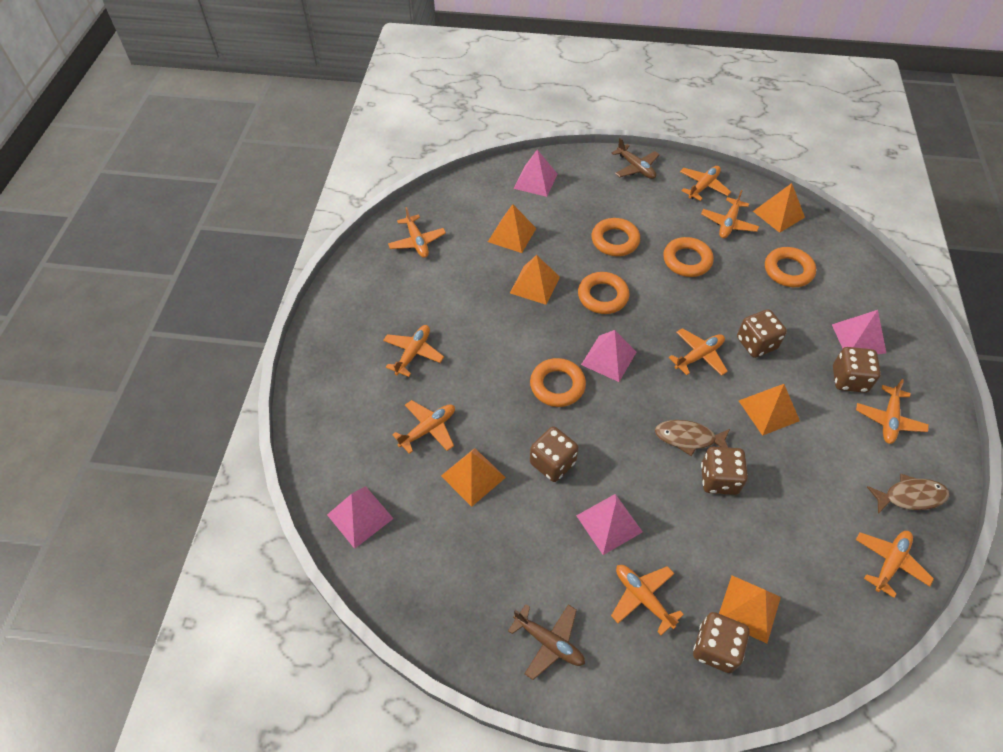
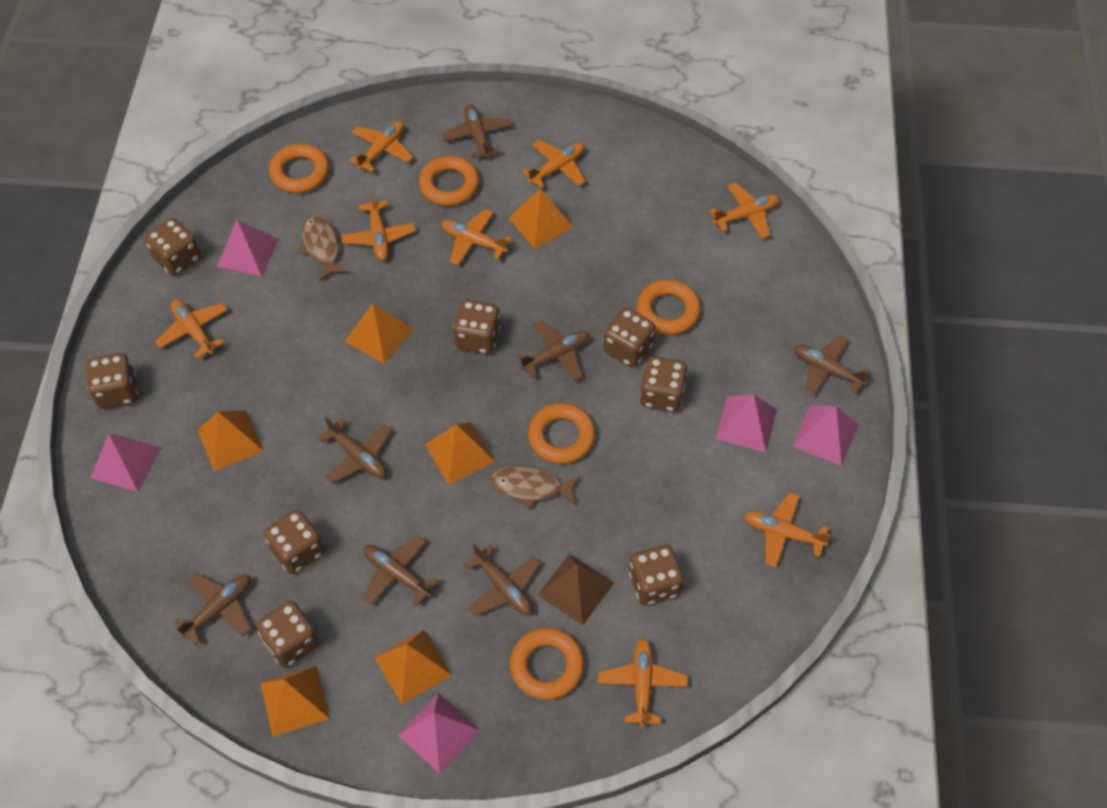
brown dice: 5 -> 8
brown plane: 2 -> 7
brown pyramid: 0 -> 1
orange plane: 9 -> 8

